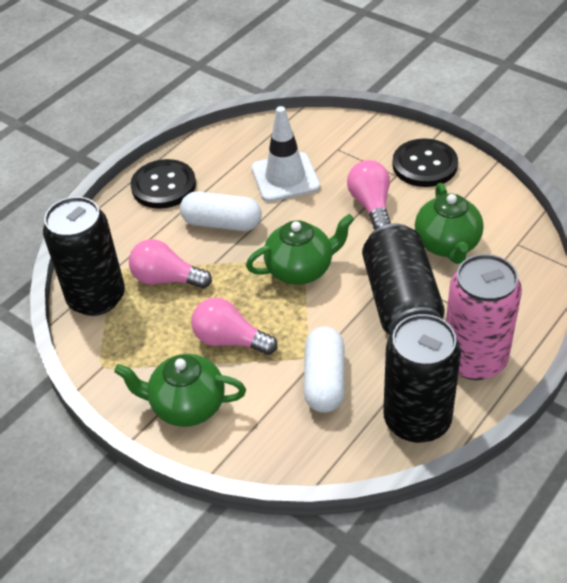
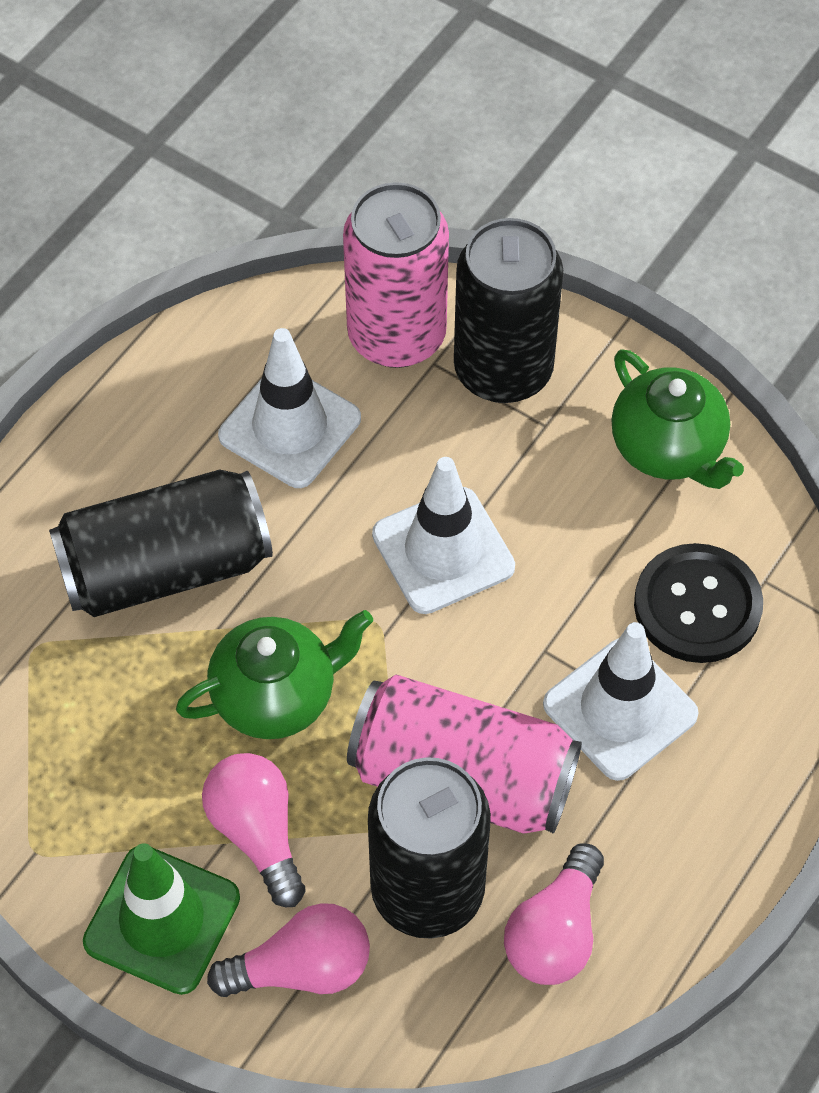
black button: 2 -> 1
green teapot: 3 -> 2
green traffic cone: 0 -> 1
pink can: 1 -> 2
white capsule: 2 -> 0
white traffic cone: 1 -> 3

